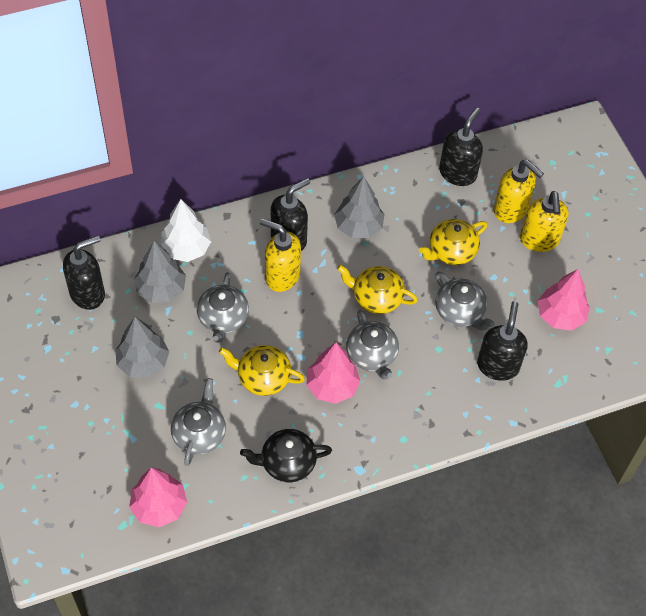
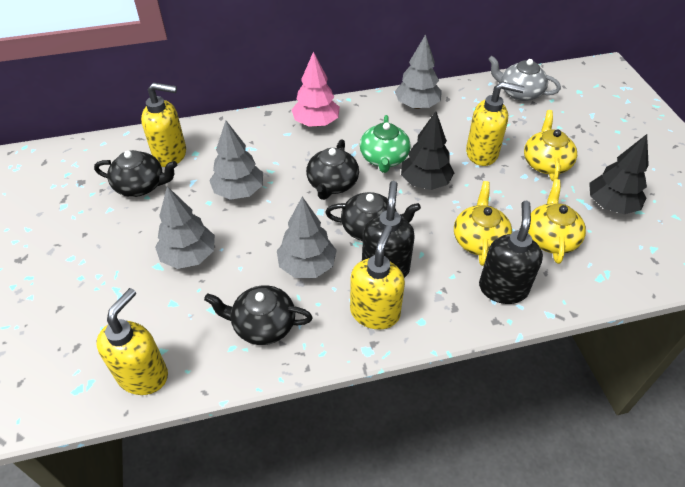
black soap dispenser: 4 -> 2
black teapot: 1 -> 4
black tree: 0 -> 2
green teapot: 0 -> 1
grey teapot: 4 -> 1
grey tree: 3 -> 4
pink tree: 3 -> 1
white tree: 1 -> 0
yellow soap dispenser: 3 -> 4

